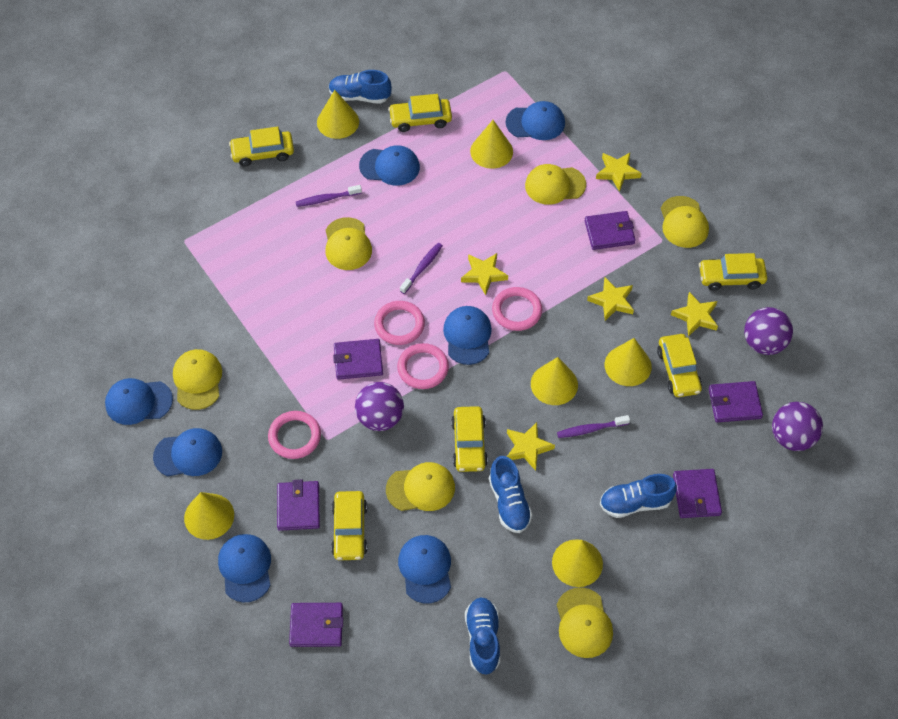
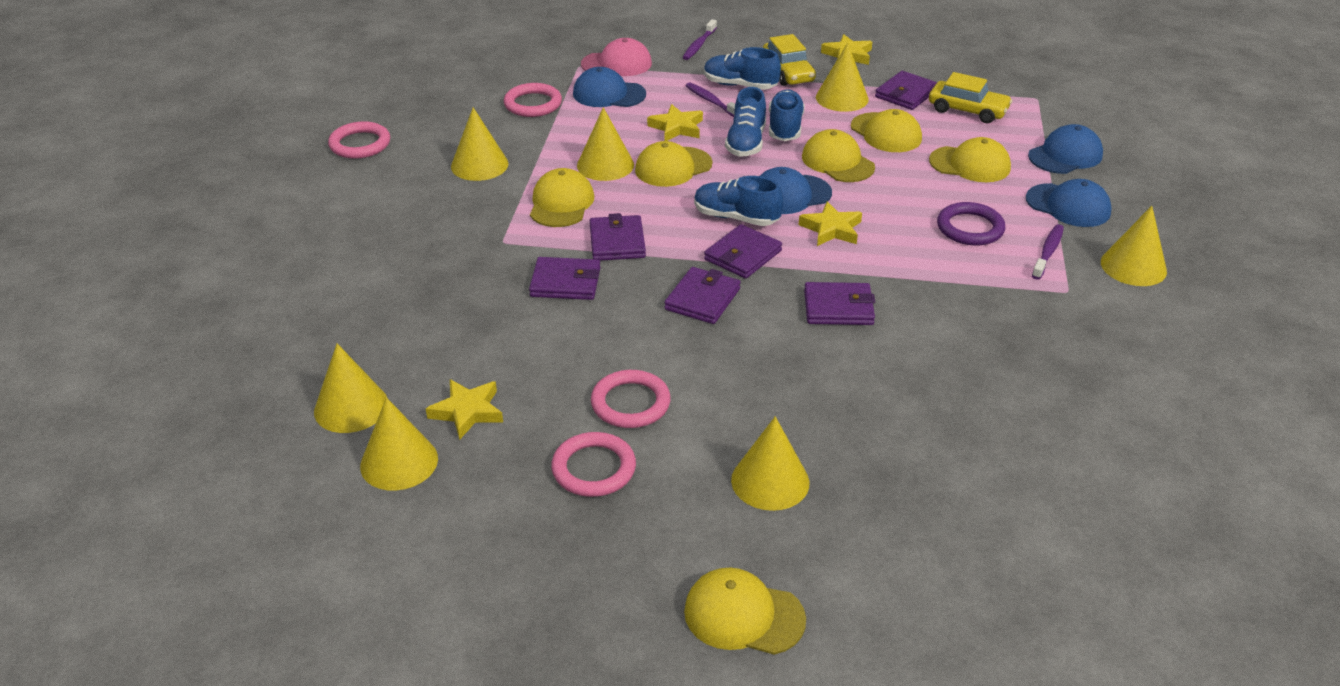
blue cap: 7 -> 4
pink cap: 0 -> 1
purple ball: 3 -> 0
purple ring: 0 -> 1
yellow car: 6 -> 2
yellow cone: 6 -> 7
yellow star: 5 -> 4

